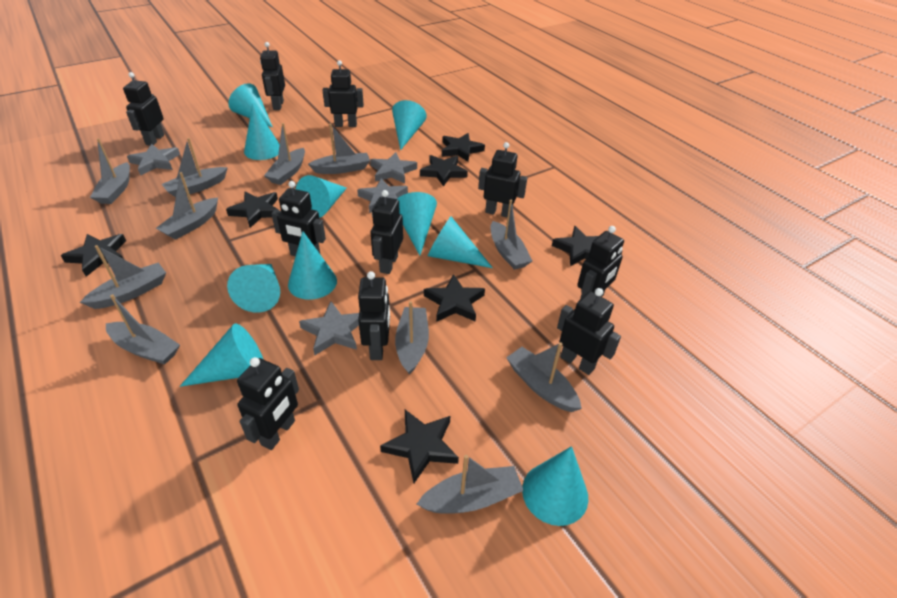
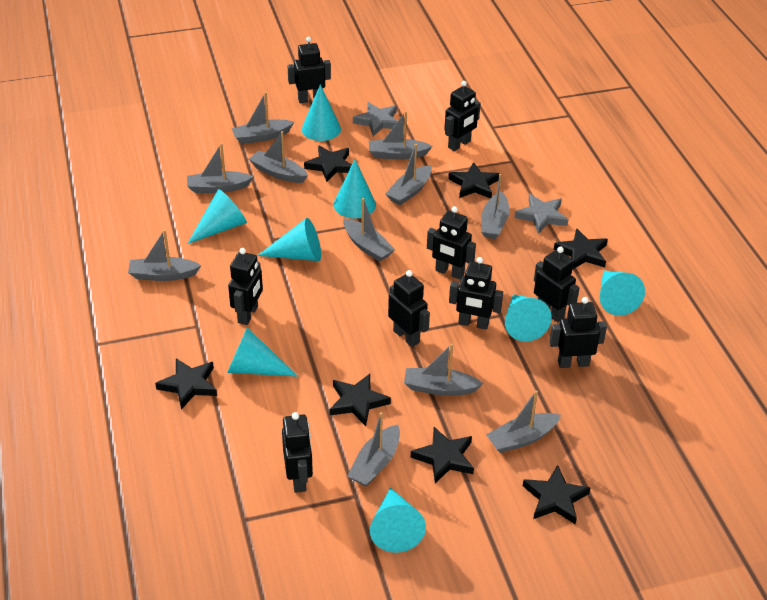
black robot: 10 -> 9
grey star: 4 -> 2
turquoise cone: 10 -> 8

